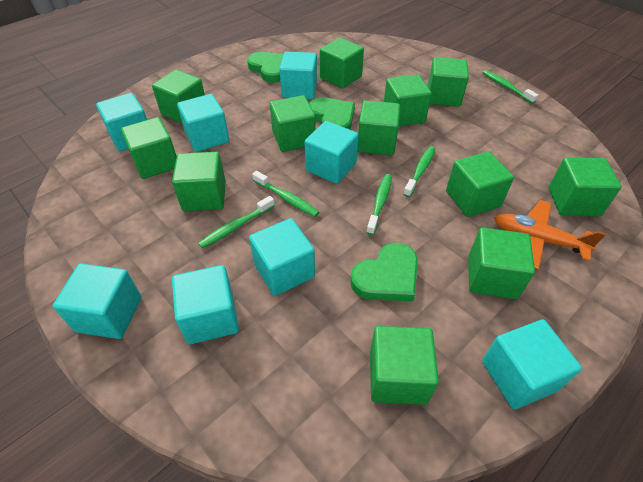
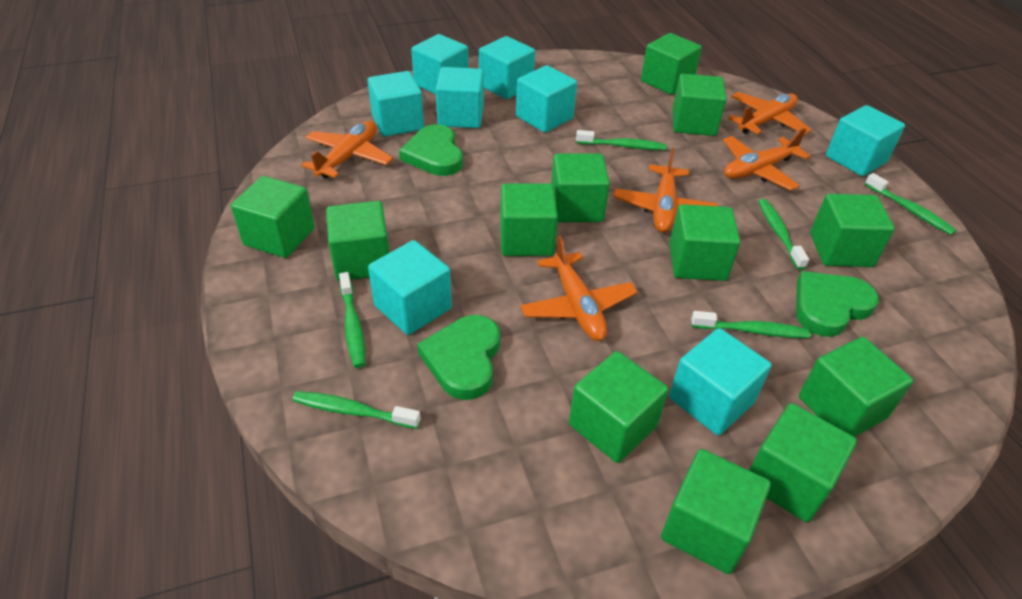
green toothbrush: 5 -> 6
orange plane: 1 -> 5

